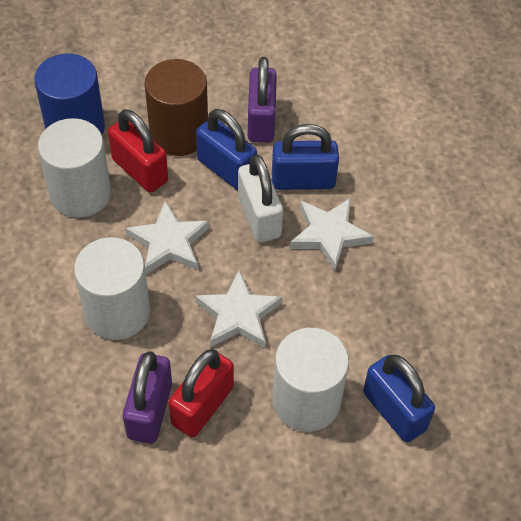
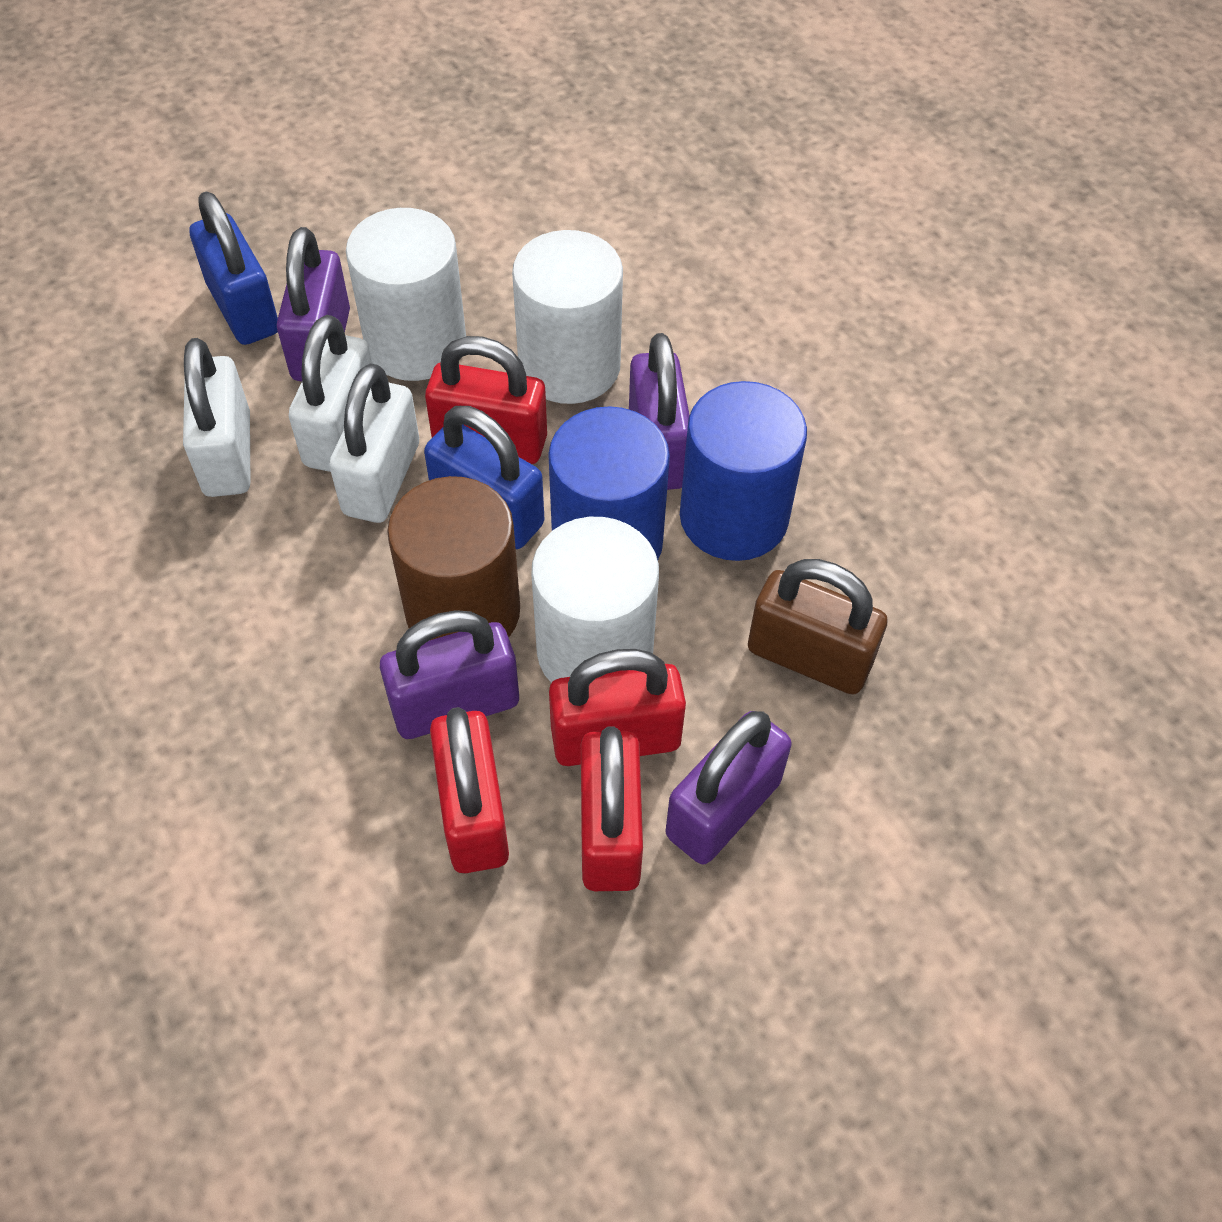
blue cylinder: 1 -> 2
blue padlock: 3 -> 2
brown padlock: 0 -> 1
purple padlock: 2 -> 4
red padlock: 2 -> 4
white padlock: 1 -> 3
white star: 3 -> 0

